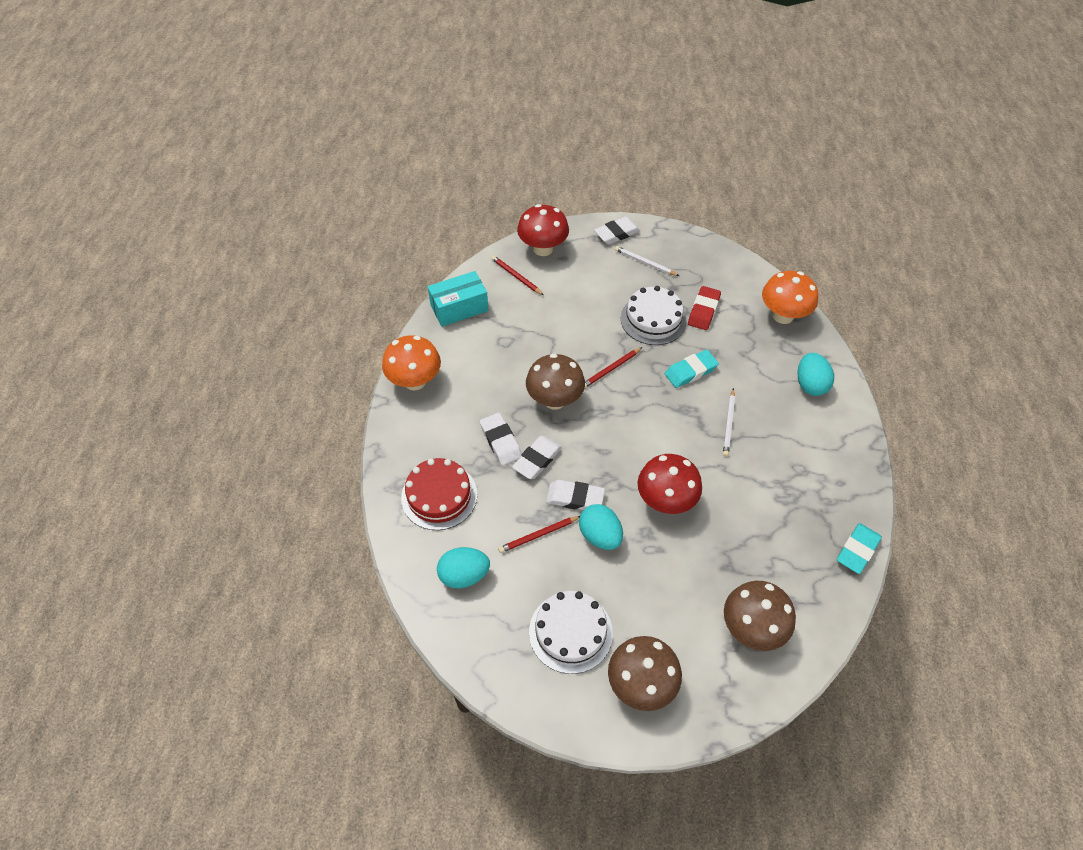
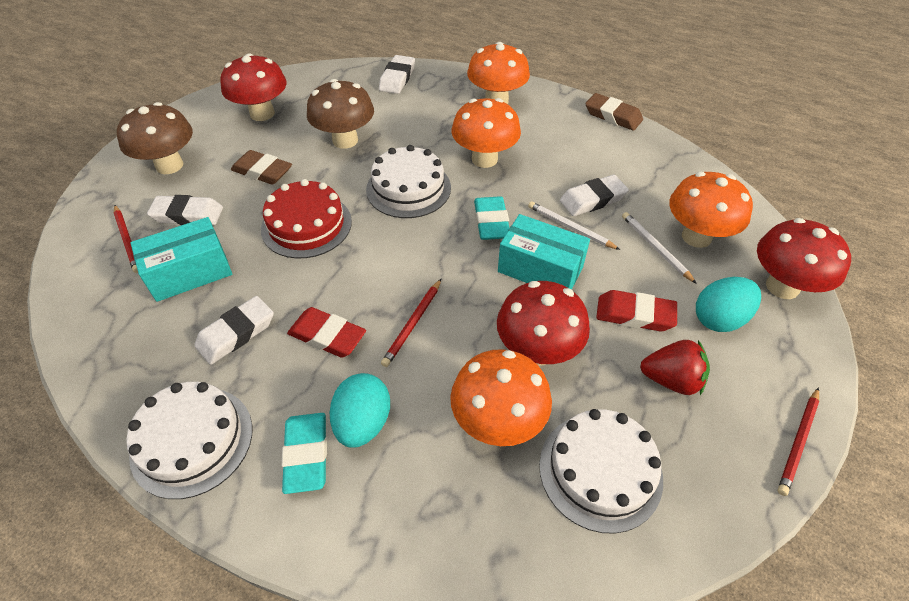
brown eraser: 0 -> 2
brown mushroom: 3 -> 2
orange mushroom: 2 -> 4
red eraser: 1 -> 2
red mushroom: 2 -> 3
red strawberry: 0 -> 1
turquoise box: 1 -> 2
turquoise egg: 3 -> 2
white cake: 2 -> 3

